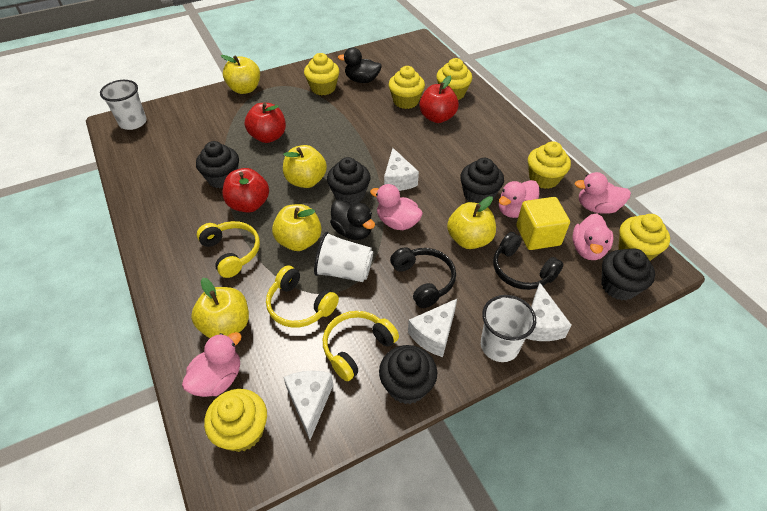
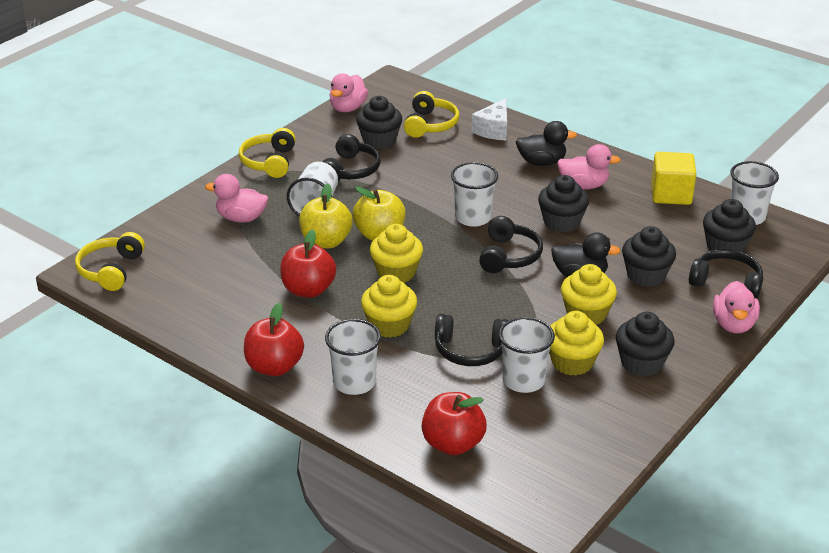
black headphones: 2 -> 4
pink duck: 5 -> 4
white cheese: 4 -> 1
white cup: 3 -> 5
yellow apple: 5 -> 2
yellow cupcake: 6 -> 4

